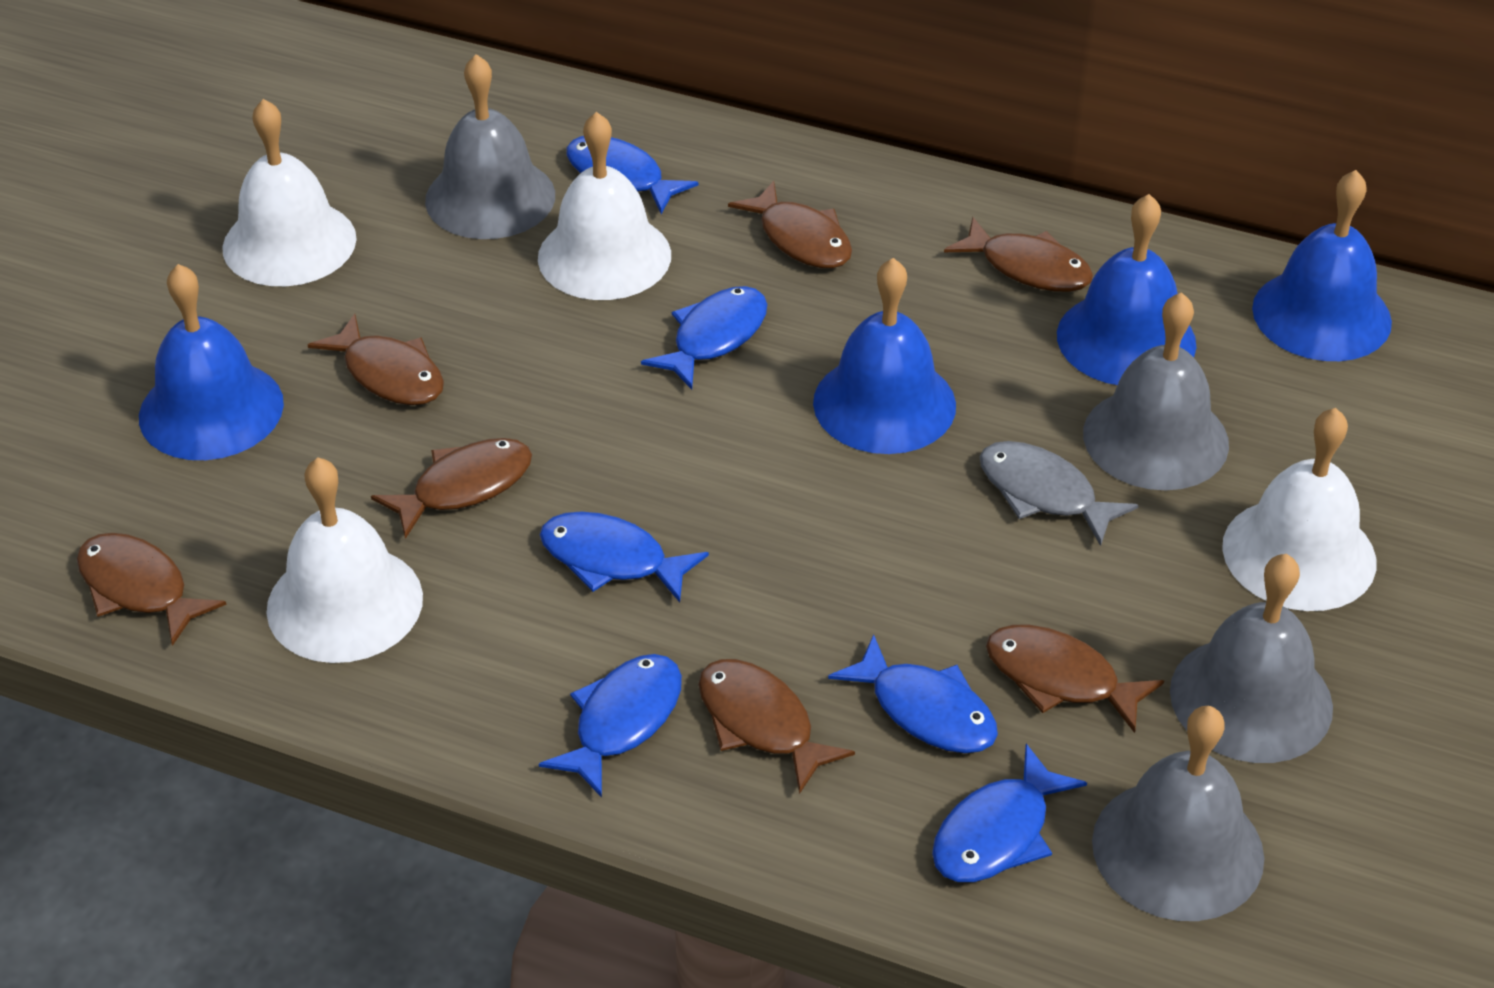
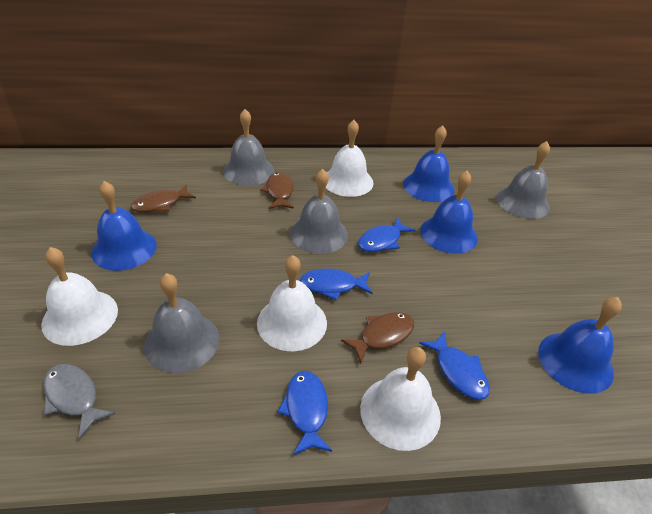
blue fish: 6 -> 4
brown fish: 7 -> 3

